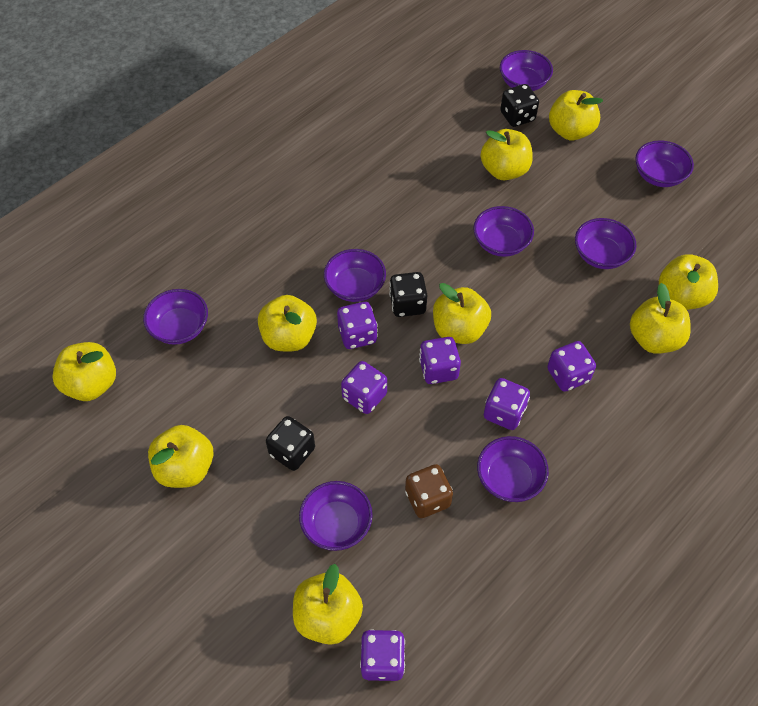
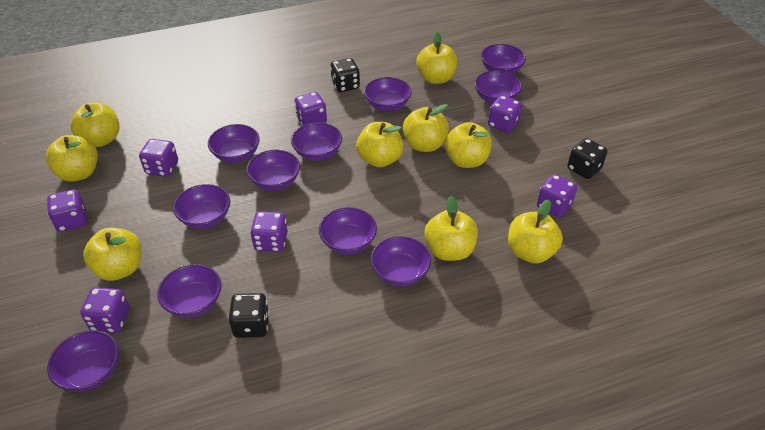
brown dice: 1 -> 0
purple bowl: 8 -> 11
purple dice: 6 -> 7

